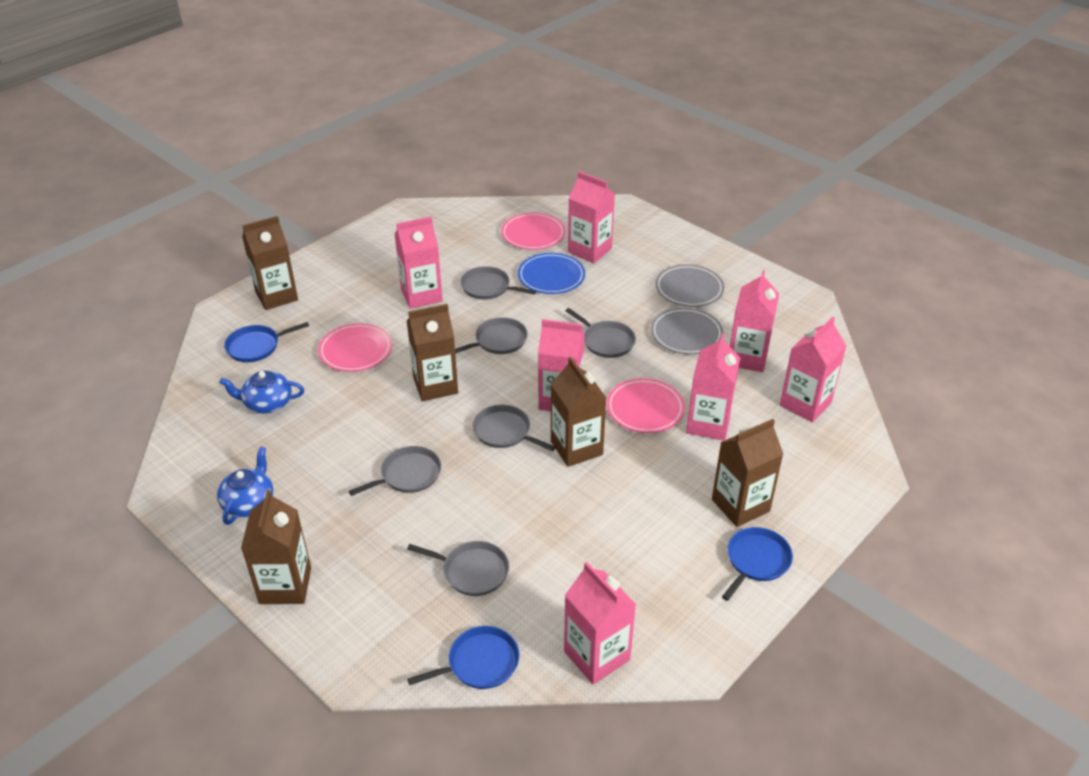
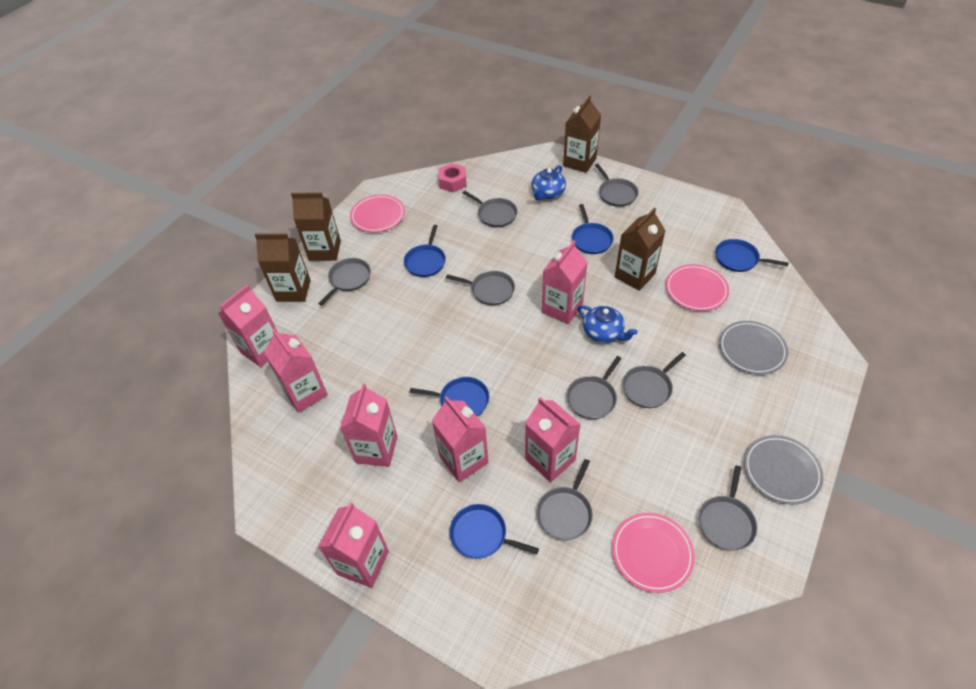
blue pan: 3 -> 5
blue plate: 1 -> 0
brown carton: 5 -> 4
grey pan: 6 -> 8
pink nut: 0 -> 1

